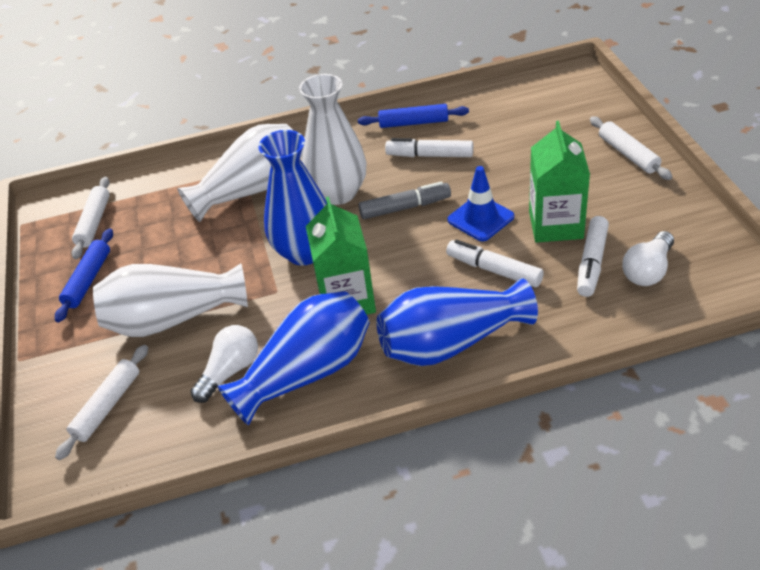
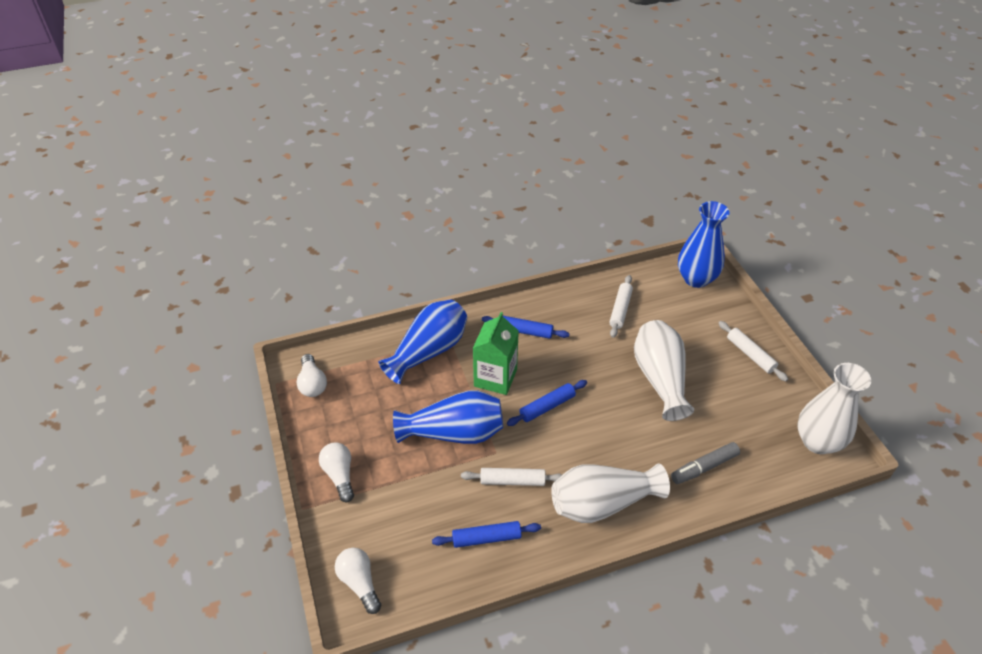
blue rolling pin: 2 -> 3
blue traffic cone: 1 -> 0
green carton: 2 -> 1
white light bulb: 2 -> 3
white marker: 3 -> 0

